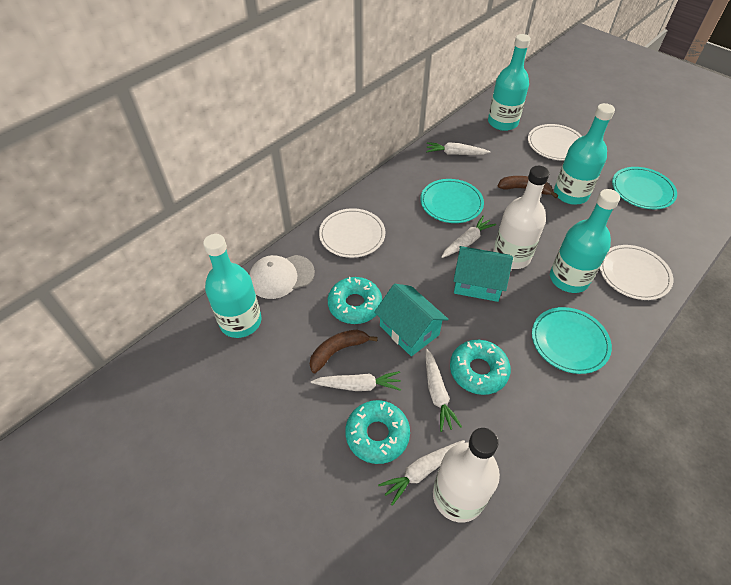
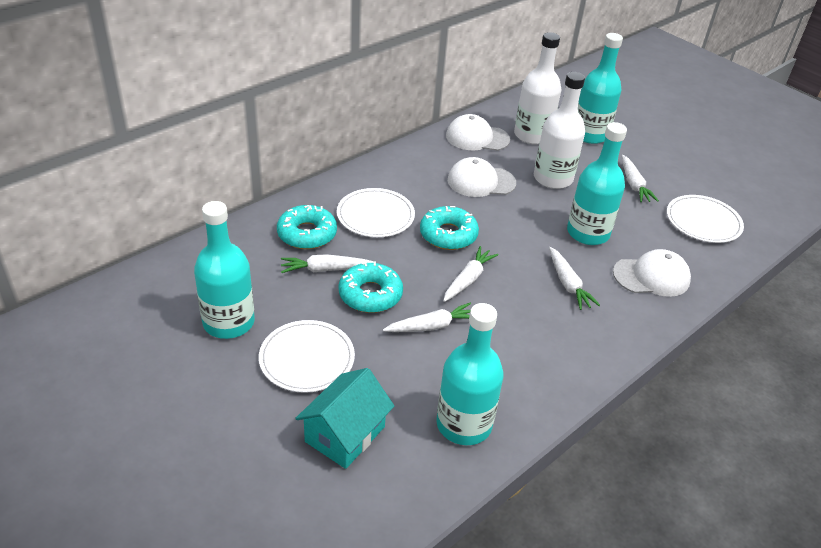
brown banana: 2 -> 0
turquoise house: 2 -> 1
turquoise plate: 3 -> 0
white cap: 1 -> 3

